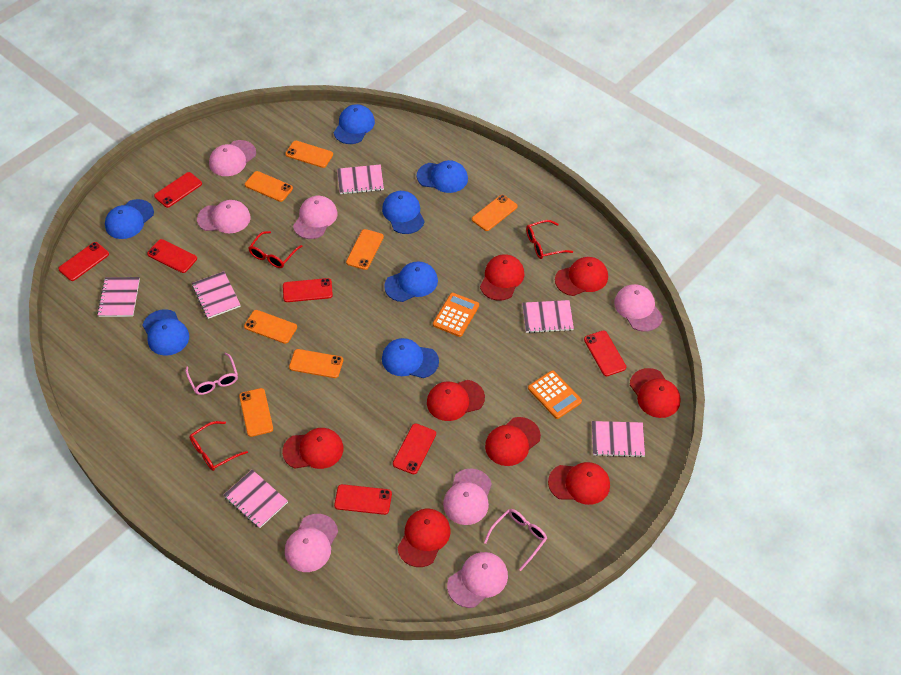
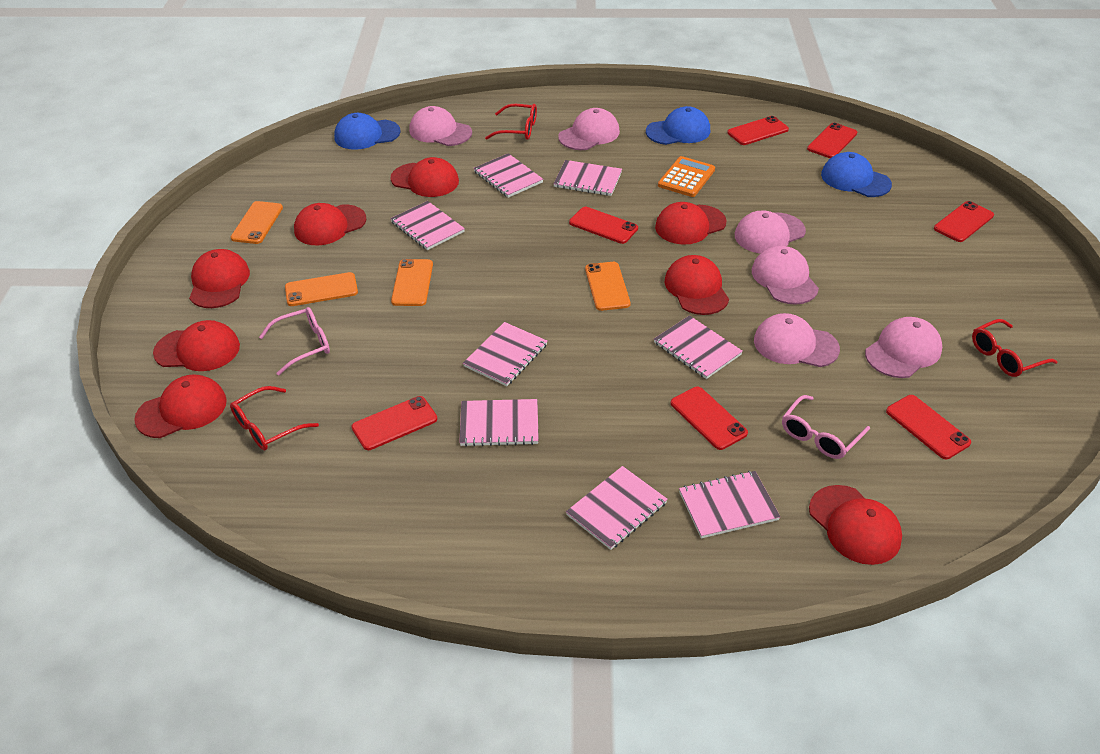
blue cap: 7 -> 3
orange calculator: 2 -> 1
orange phone: 7 -> 4
pink cap: 7 -> 6
pink notebook: 6 -> 8

